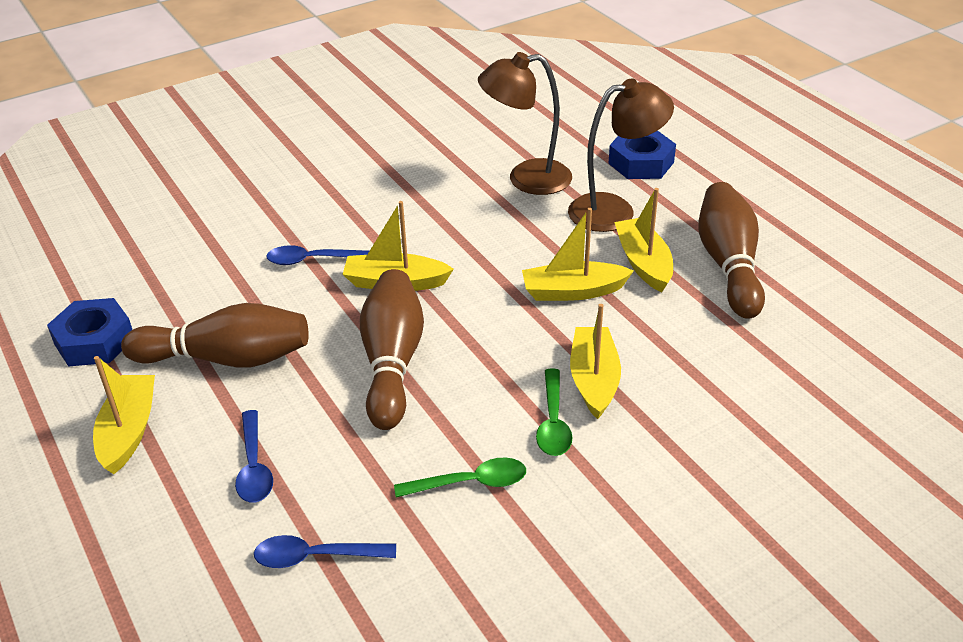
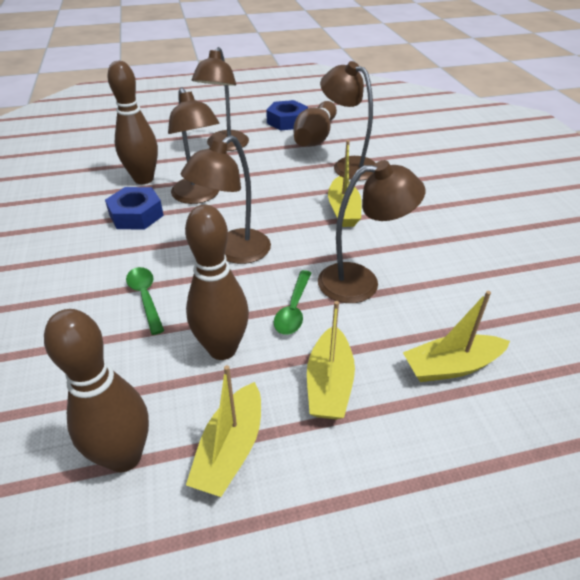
blue spoon: 3 -> 0
brown bowling pin: 3 -> 4
brown lamp: 2 -> 5
yellow boat: 5 -> 4

